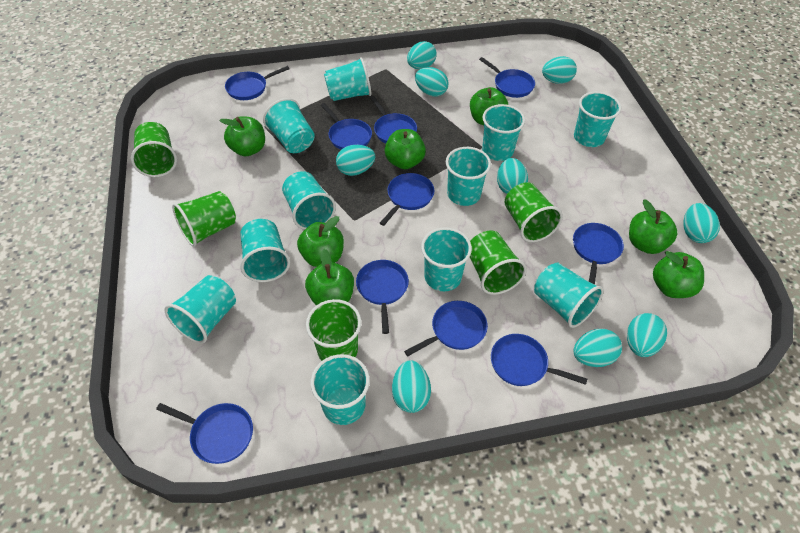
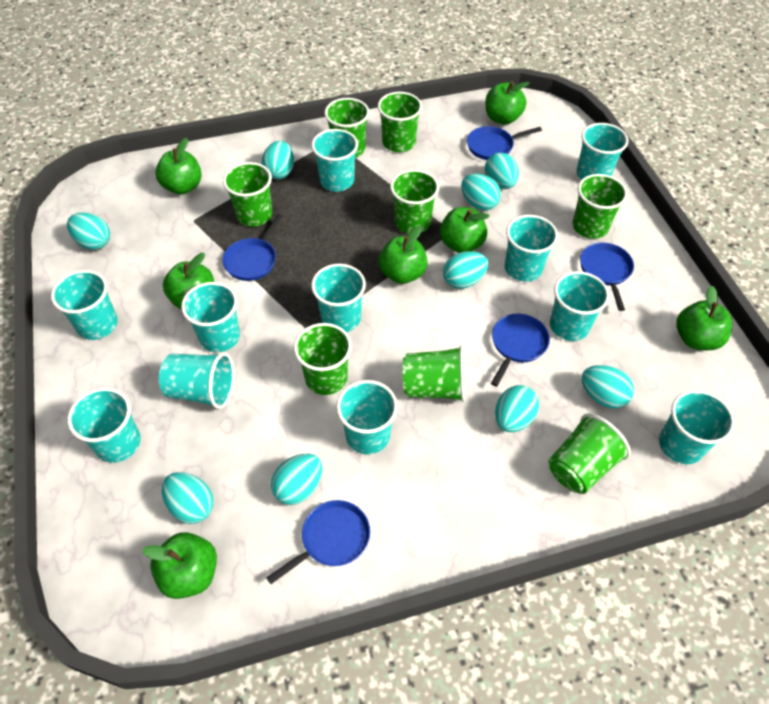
blue pan: 10 -> 5
green cup: 5 -> 8

